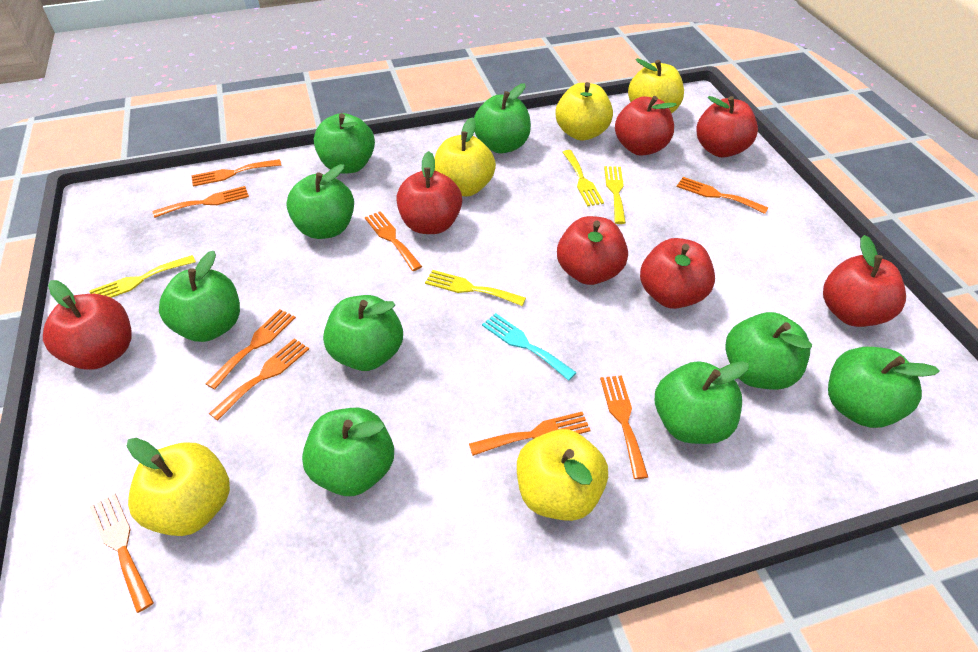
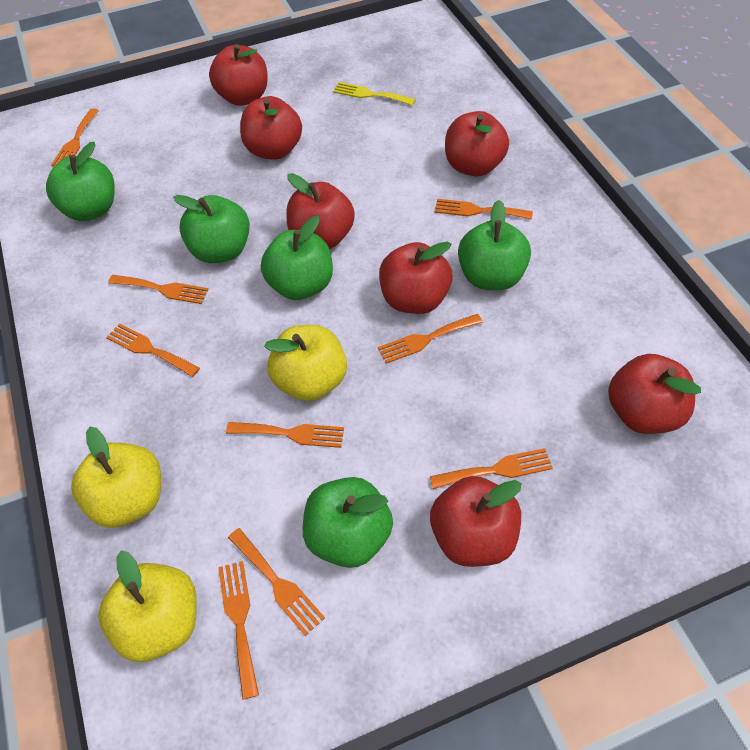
green apple: 9 -> 5
turquoise fork: 1 -> 0
yellow apple: 5 -> 3
yellow fork: 4 -> 1

